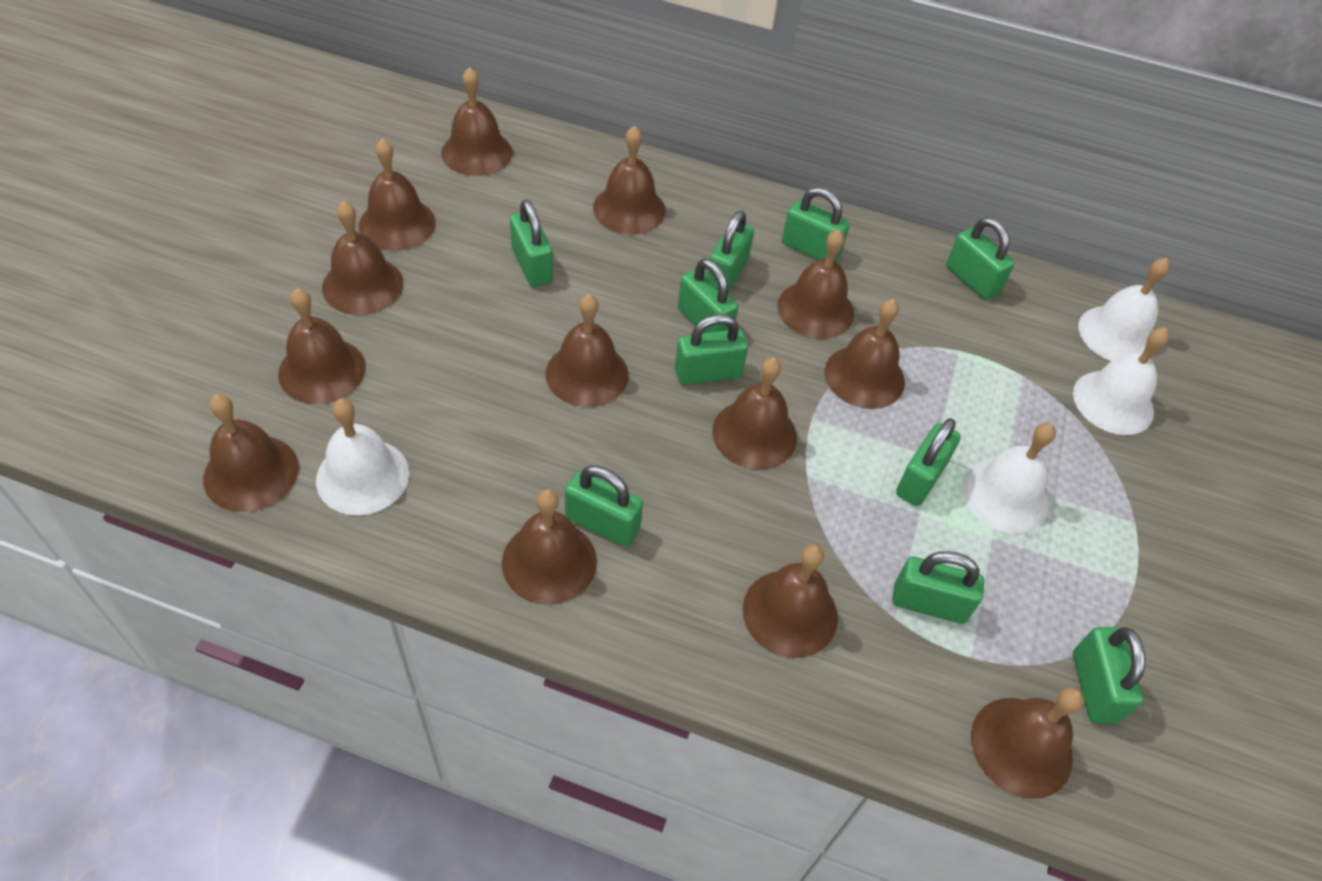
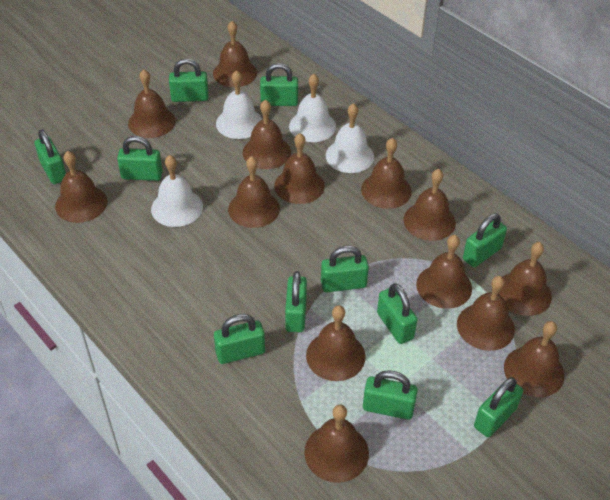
brown bell: 13 -> 14
green padlock: 10 -> 11

